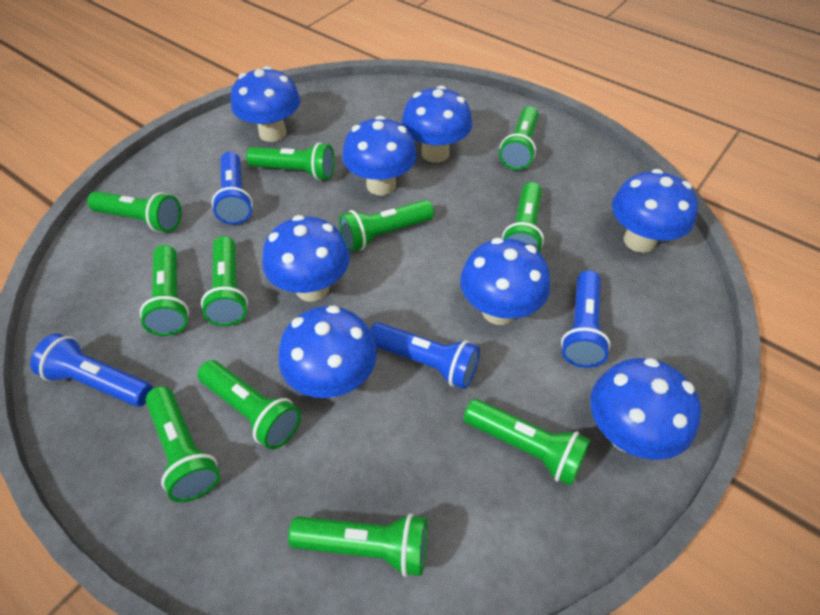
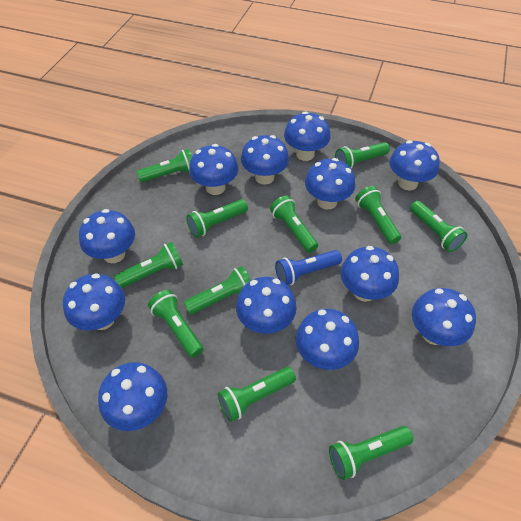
blue flashlight: 4 -> 1
blue mushroom: 8 -> 12

